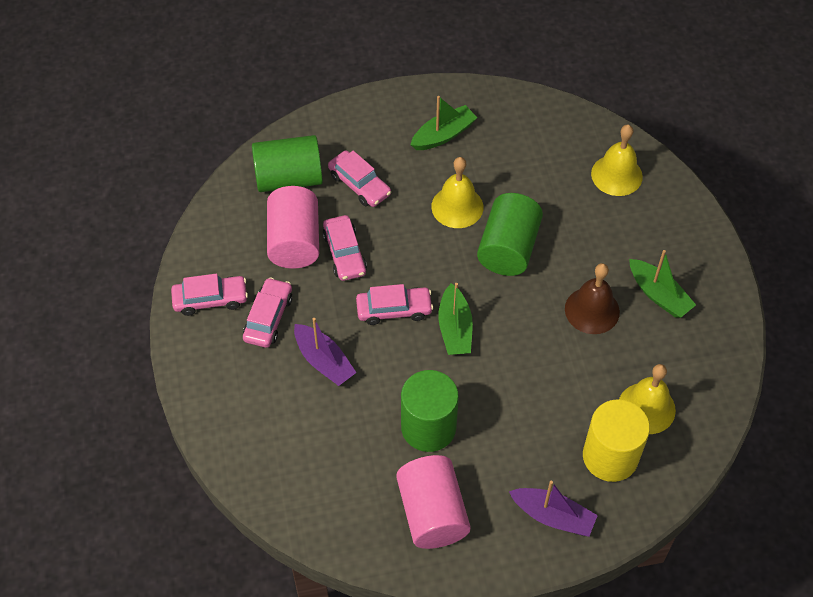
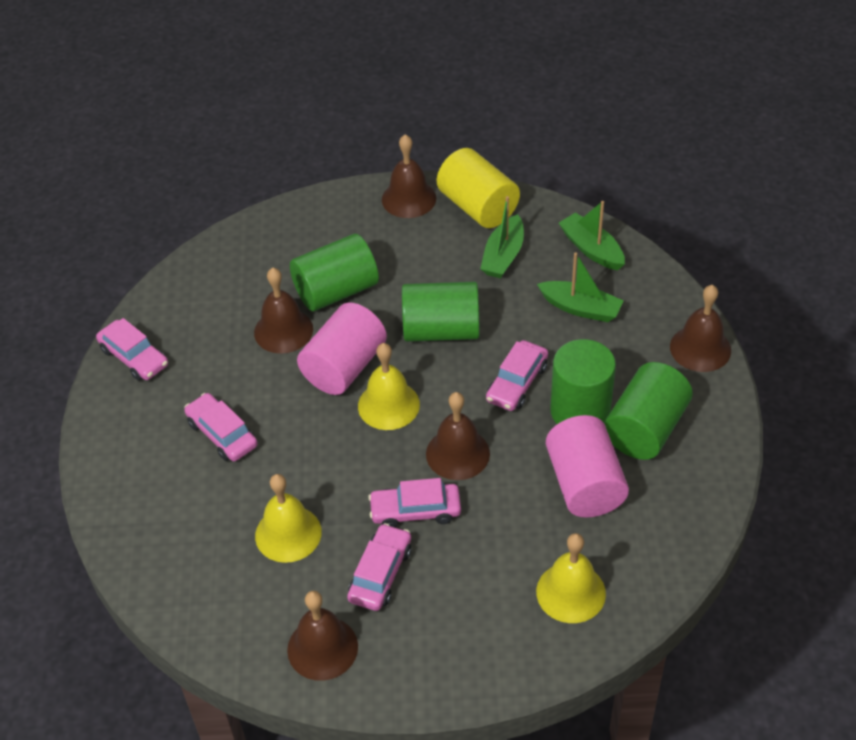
brown bell: 1 -> 5
green cylinder: 3 -> 4
purple boat: 2 -> 0

